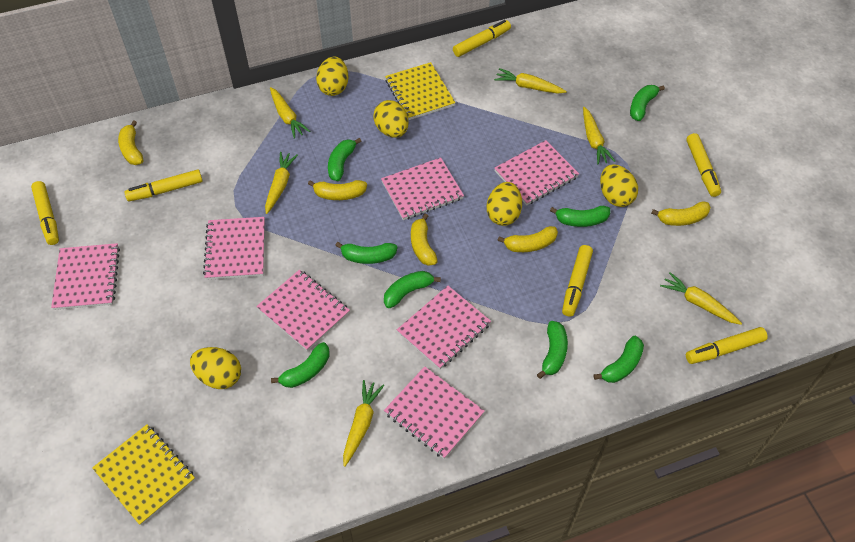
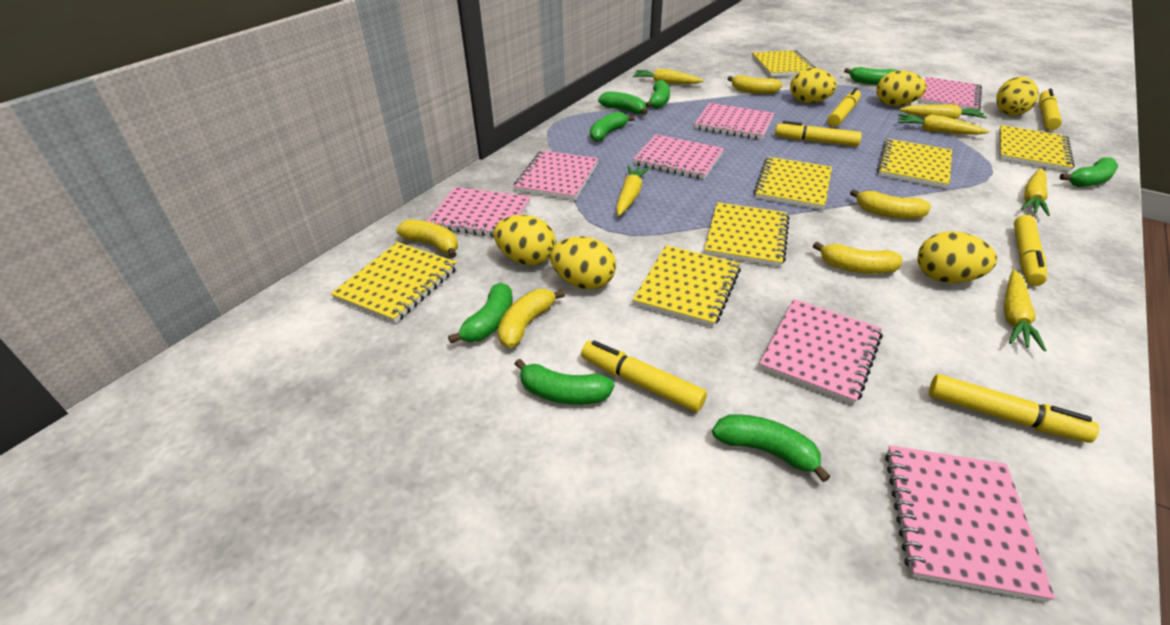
yellow egg: 5 -> 6
yellow notebook: 2 -> 7

